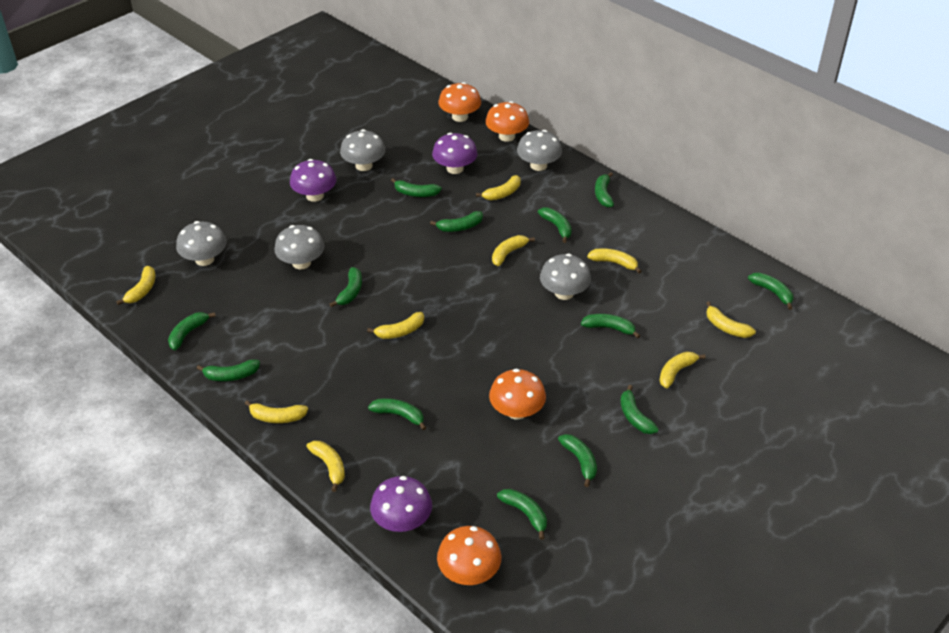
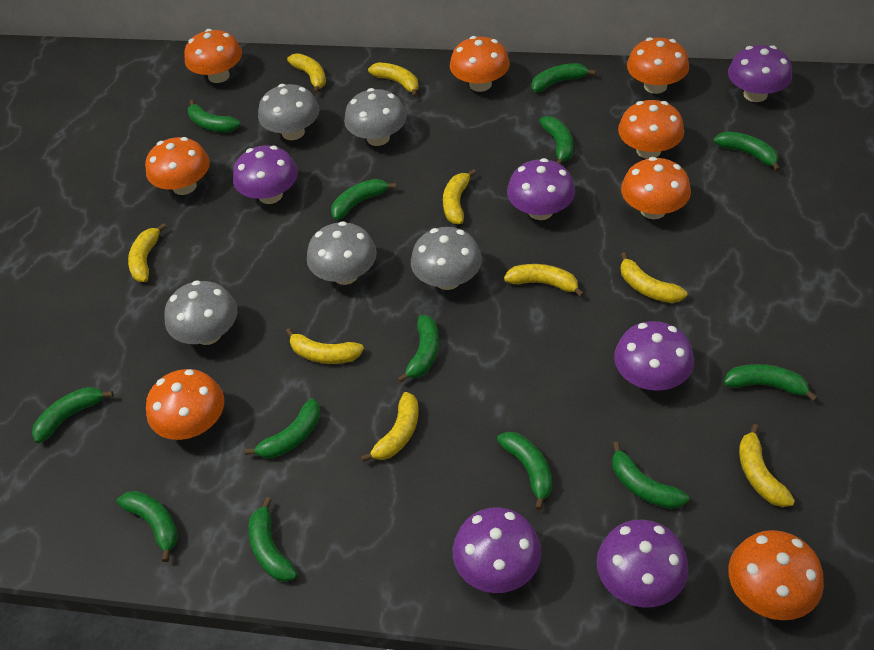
orange mushroom: 4 -> 8
purple mushroom: 3 -> 6

